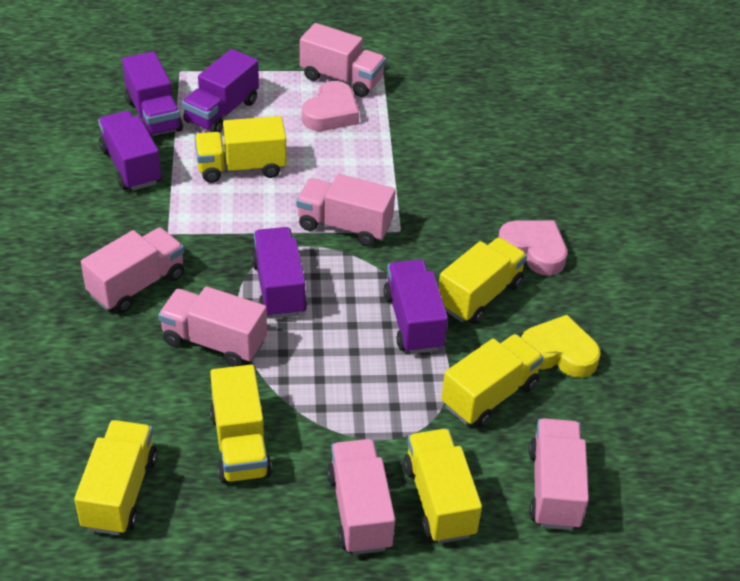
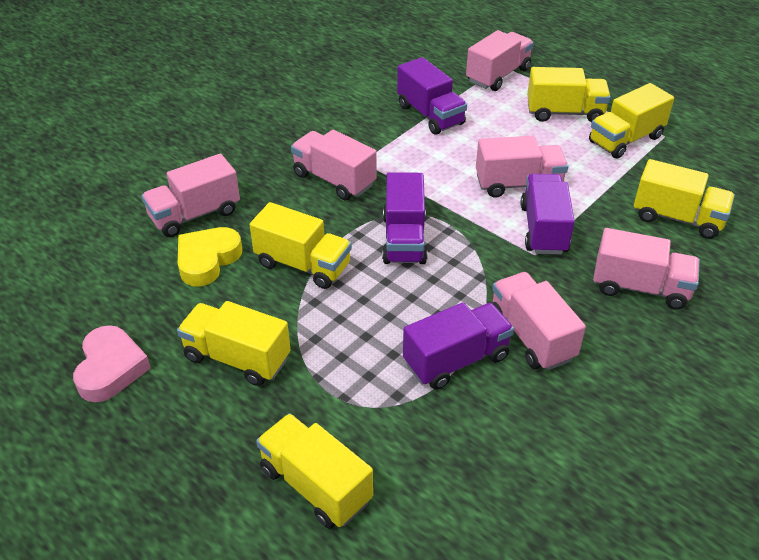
pink heart: 2 -> 1
purple truck: 5 -> 4

